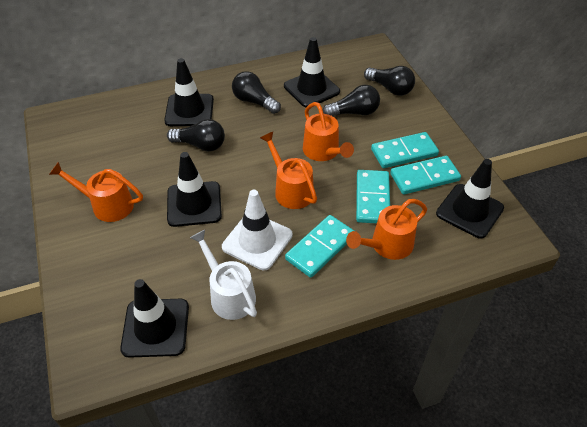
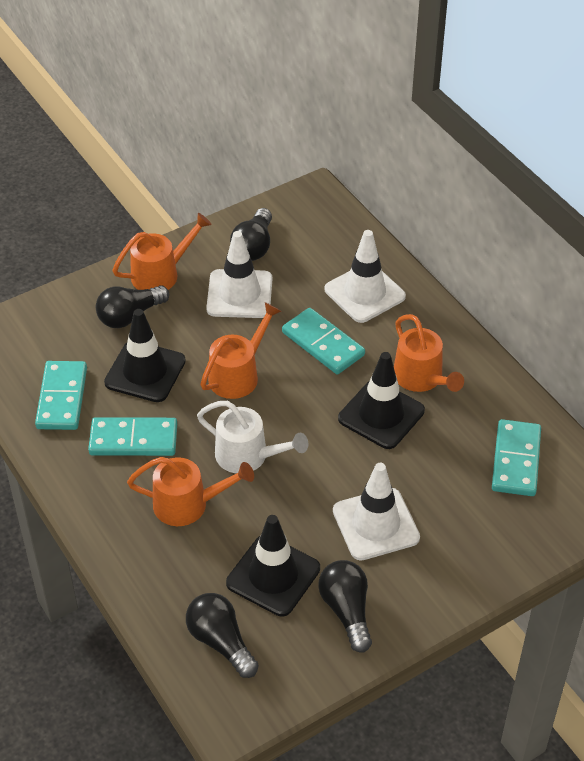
black traffic cone: 5 -> 3
white traffic cone: 1 -> 3

